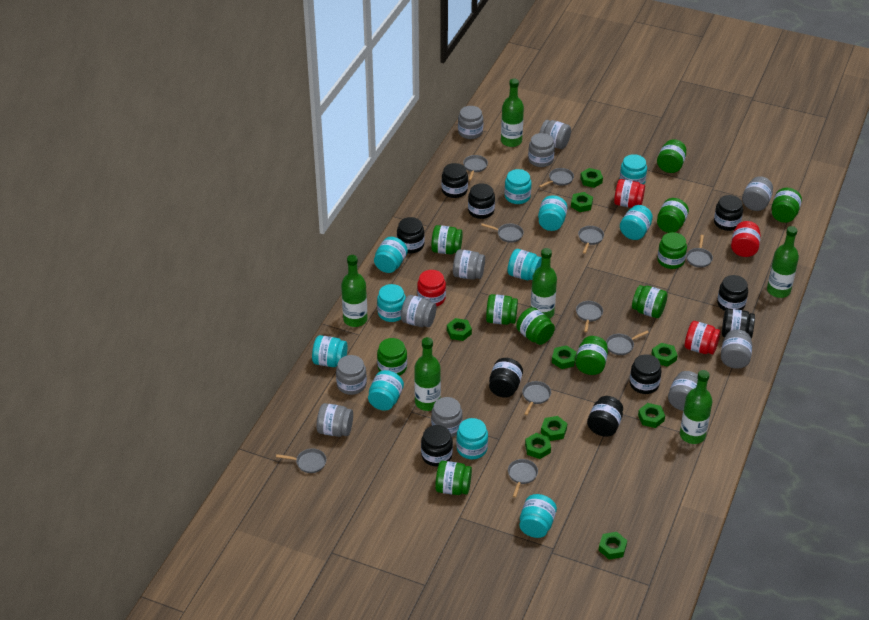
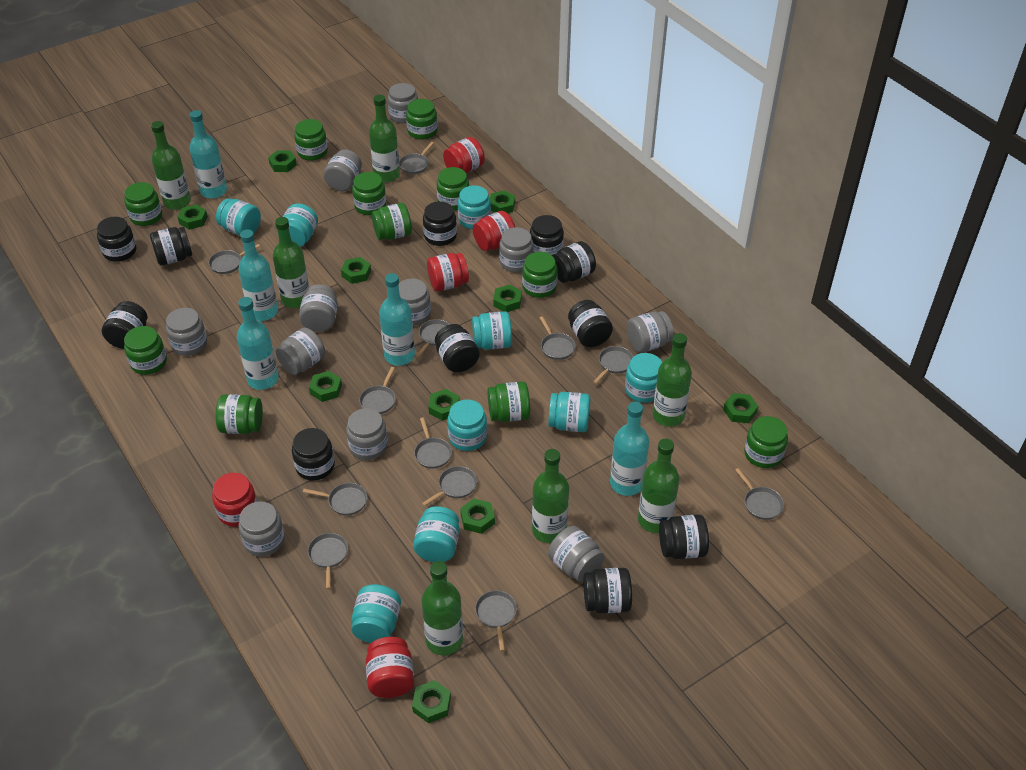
black jar: 10 -> 11
green bottle: 6 -> 7
green nut: 9 -> 10
grey pan: 10 -> 12
red jar: 4 -> 5
turquoise bottle: 0 -> 5
turquoise jar: 11 -> 9

